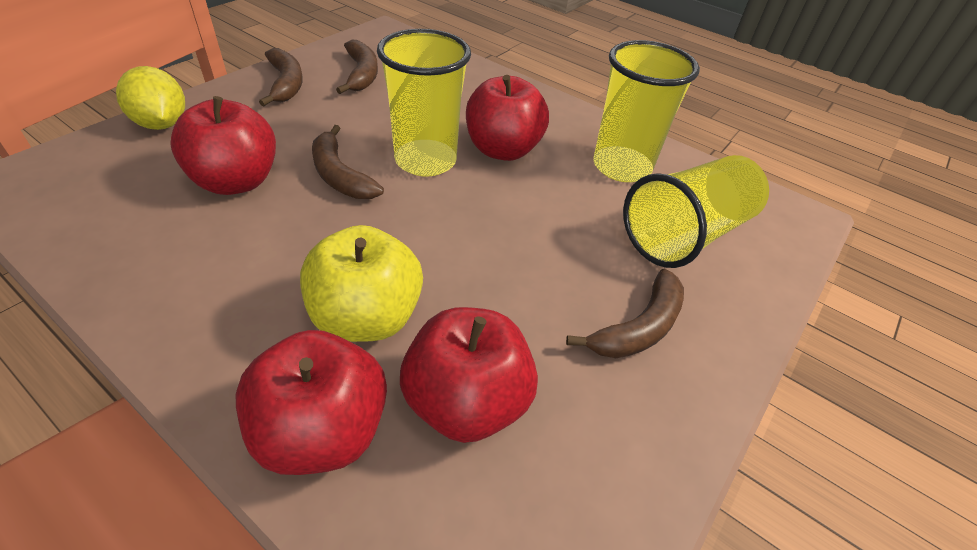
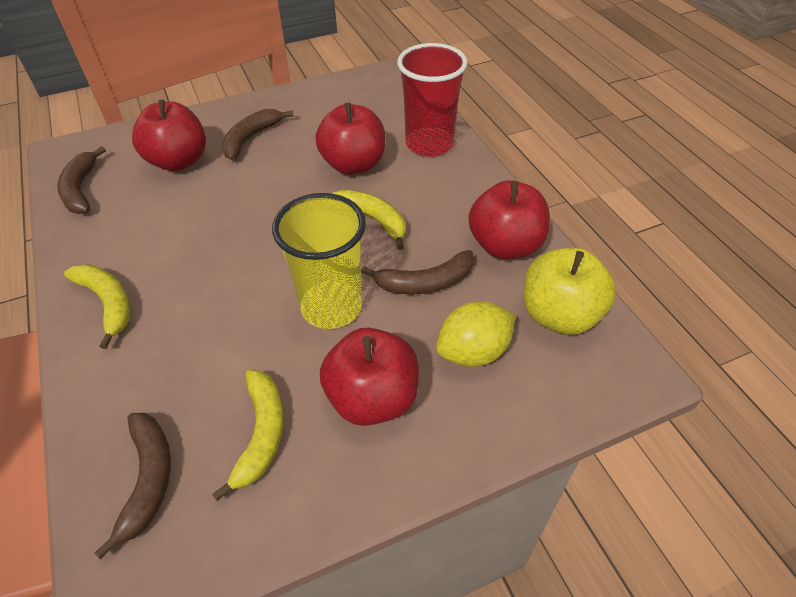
red cup: 0 -> 1
yellow banana: 0 -> 3
yellow cup: 3 -> 1

